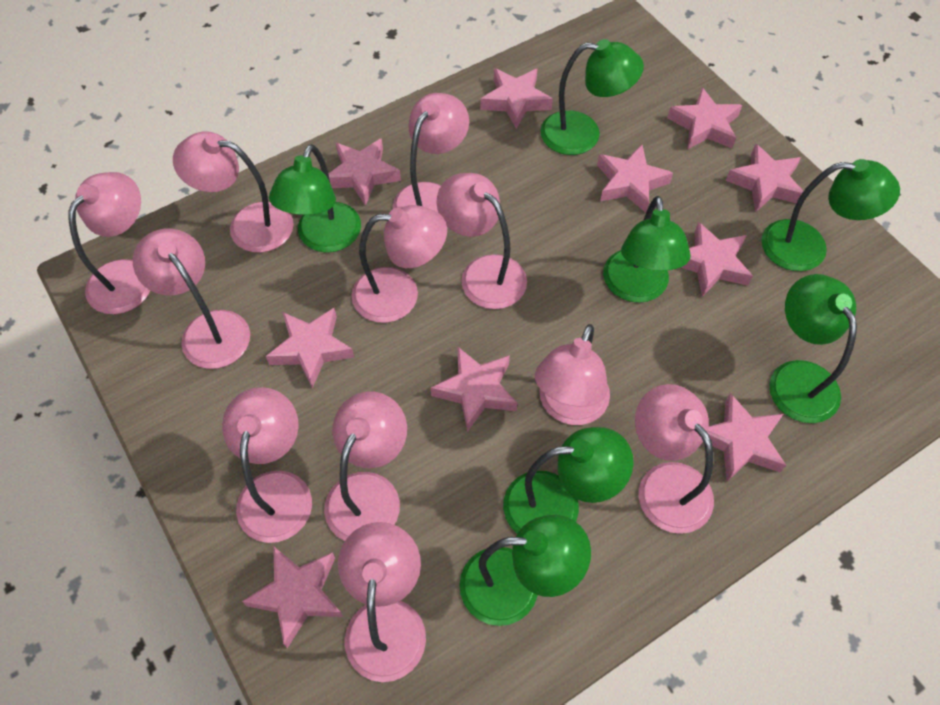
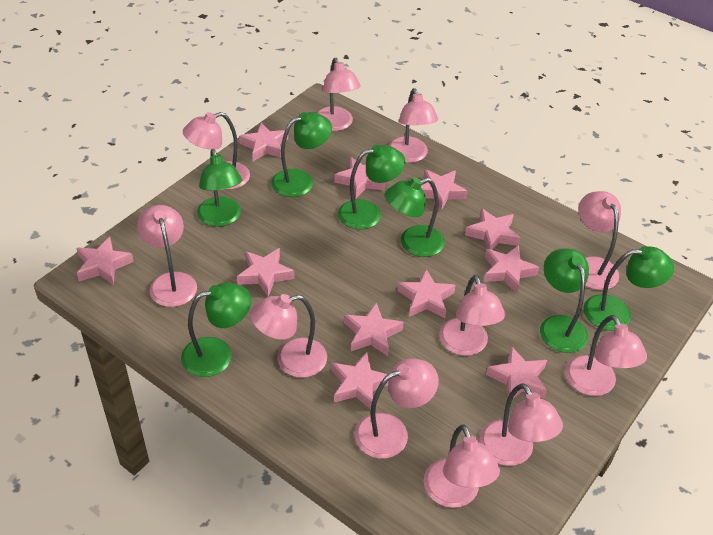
pink star: 10 -> 11

